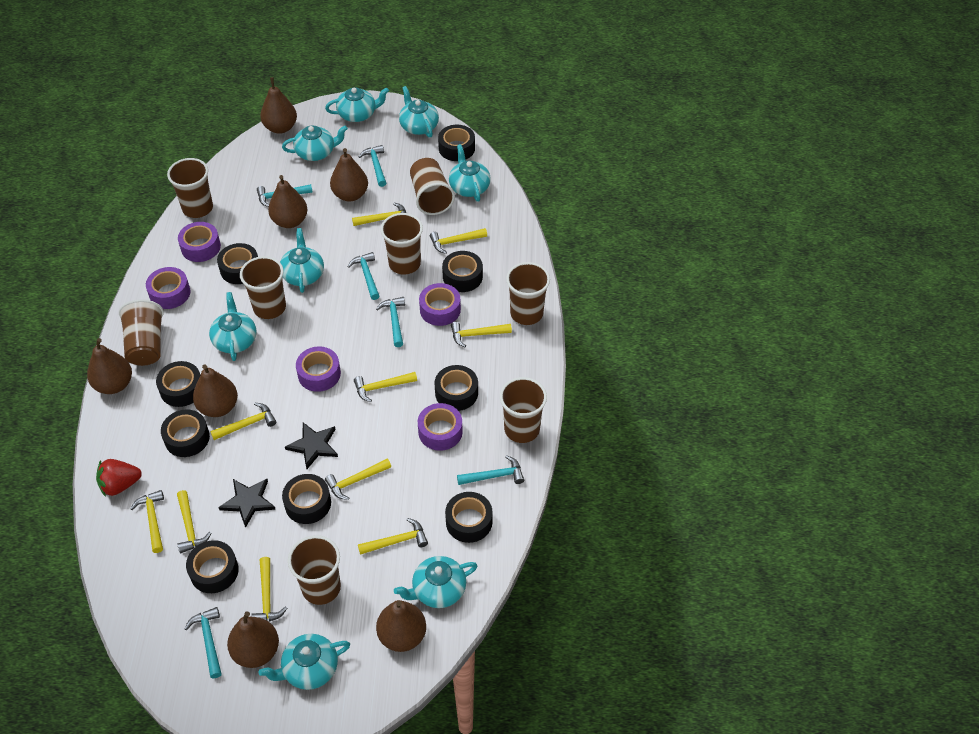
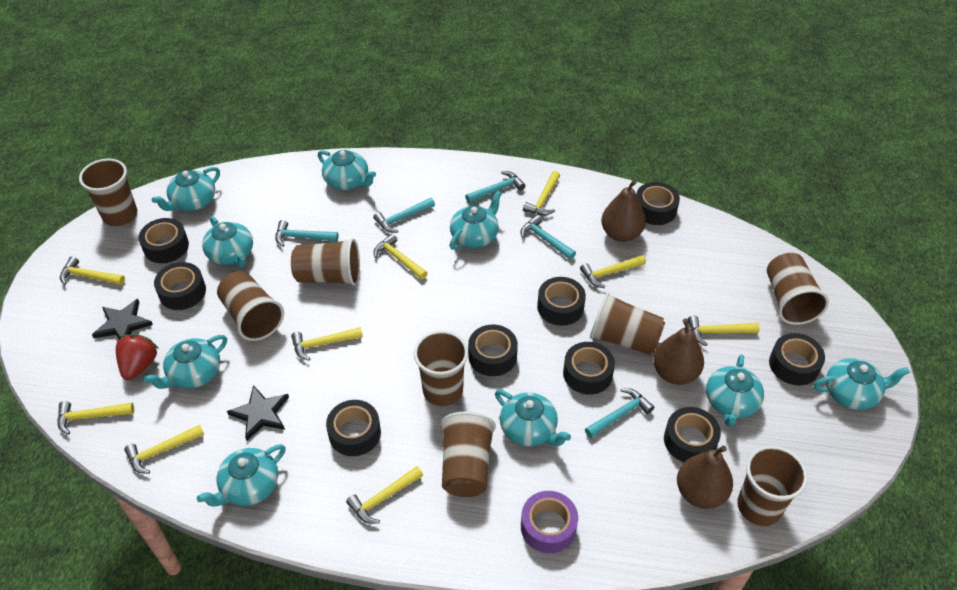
brown pear: 7 -> 3
purple tape: 5 -> 1
turquoise hammer: 6 -> 5
turquoise teapot: 8 -> 9
yellow hammer: 10 -> 9

